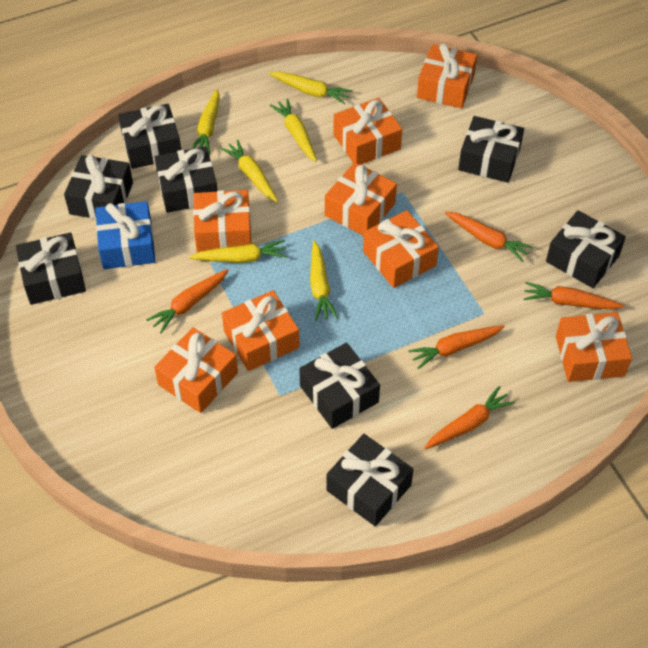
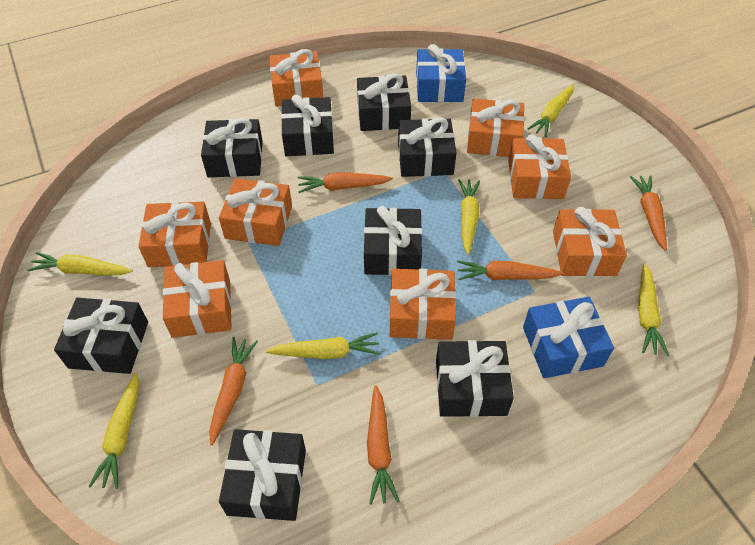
blue gift: 1 -> 2

